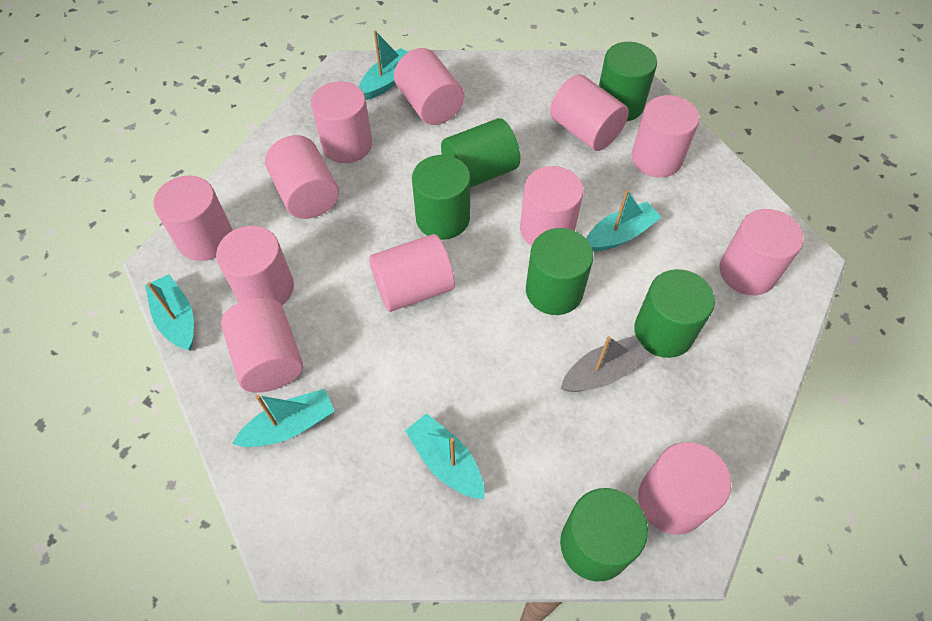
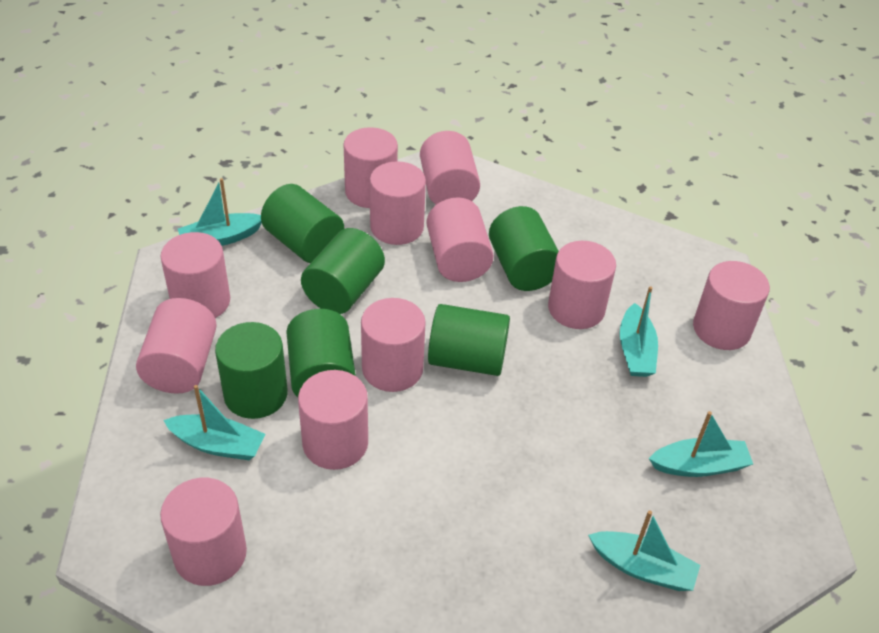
grey boat: 1 -> 0
pink cylinder: 12 -> 11

